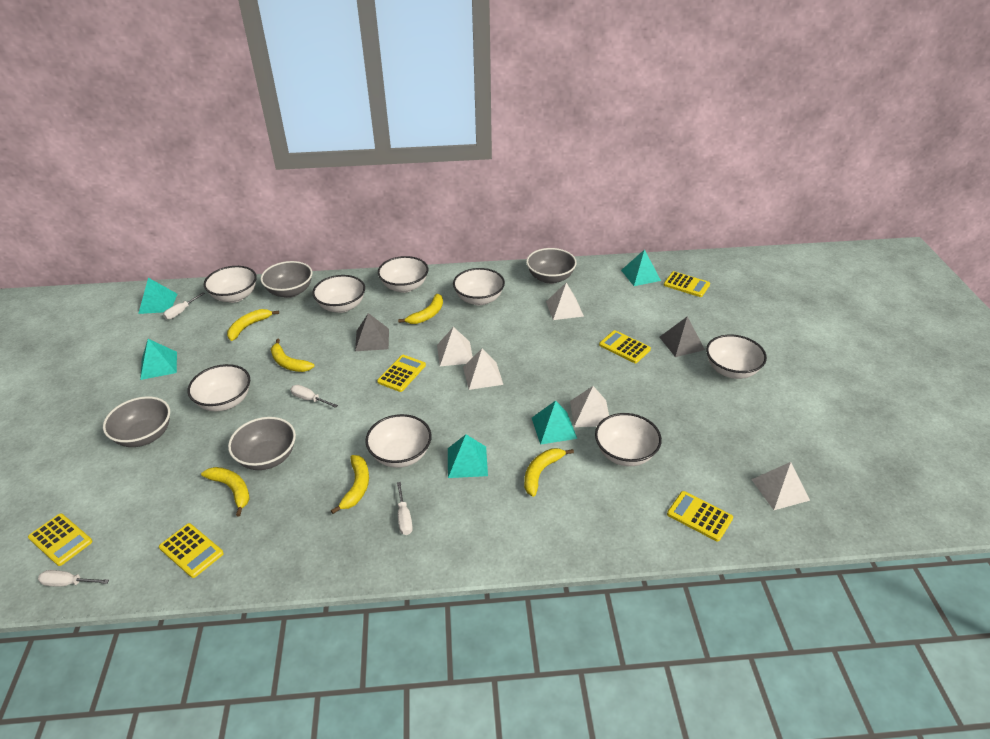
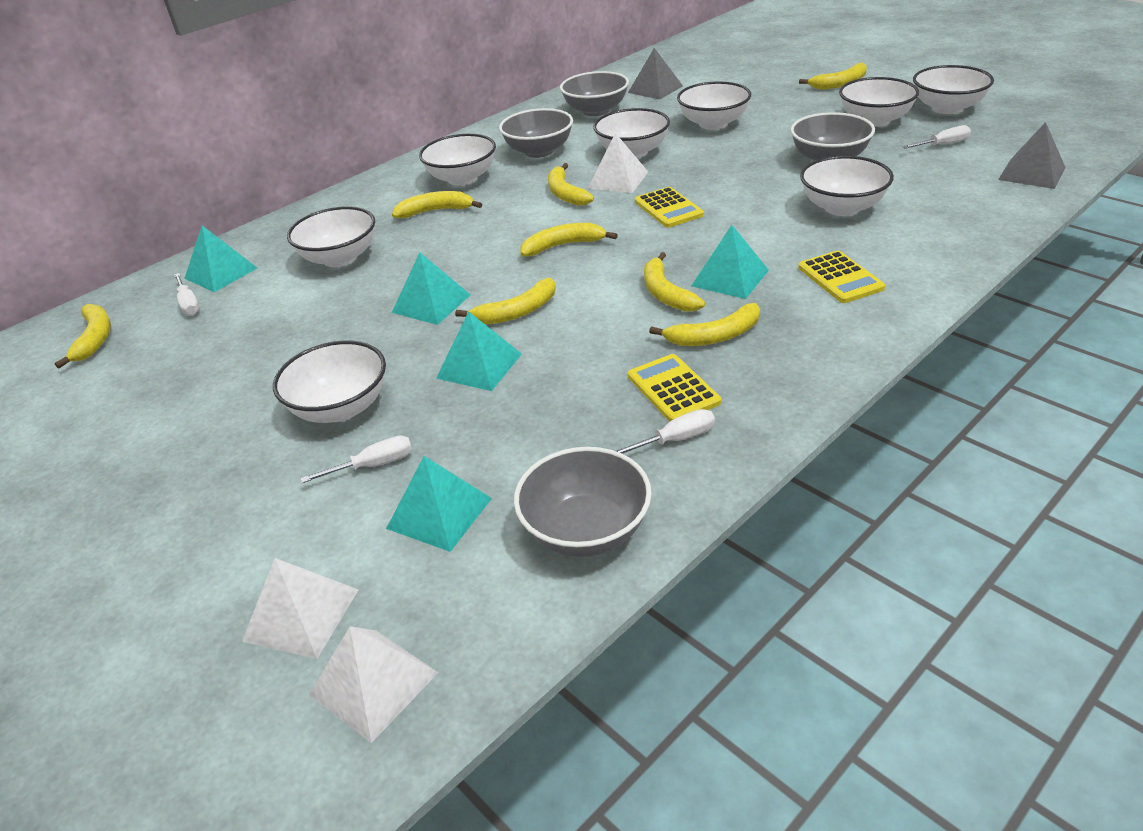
white pyramid: 5 -> 3
yellow banana: 6 -> 8
yellow calculator: 6 -> 3

